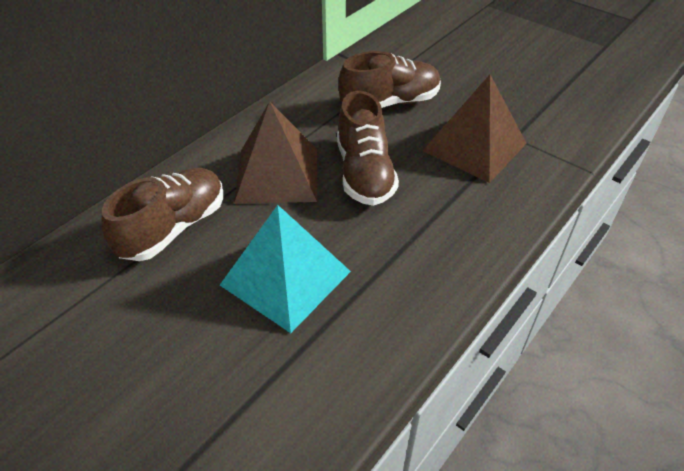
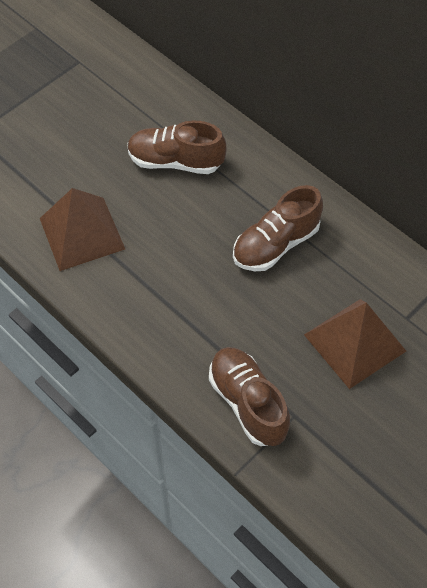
turquoise pyramid: 1 -> 0

